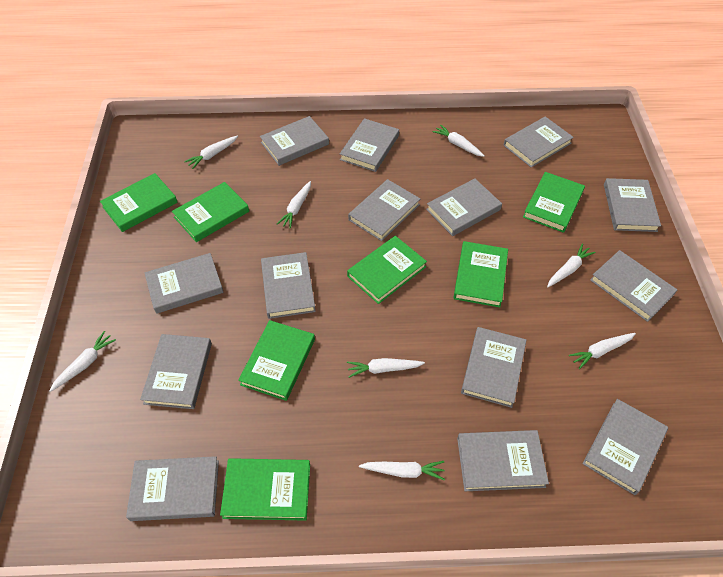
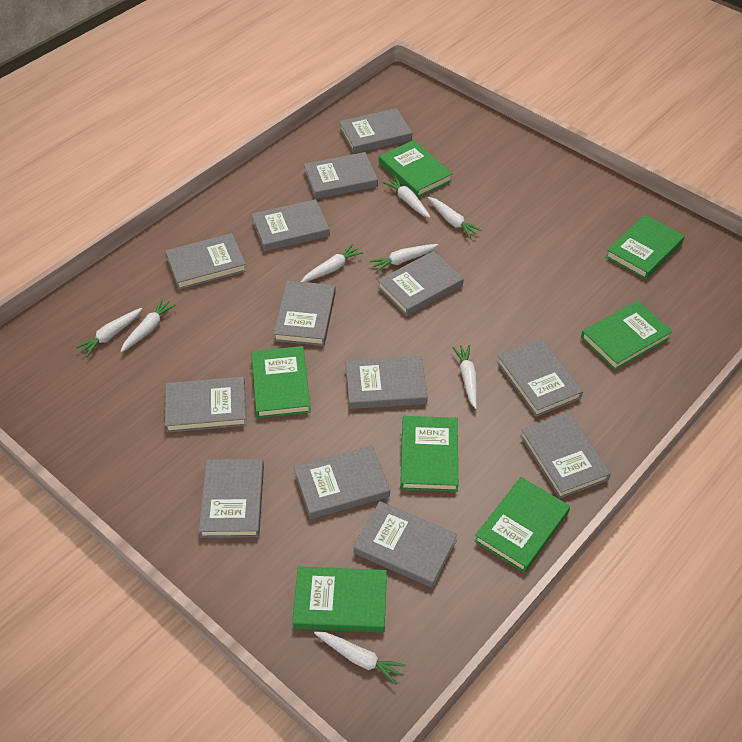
grey book: 14 -> 13

